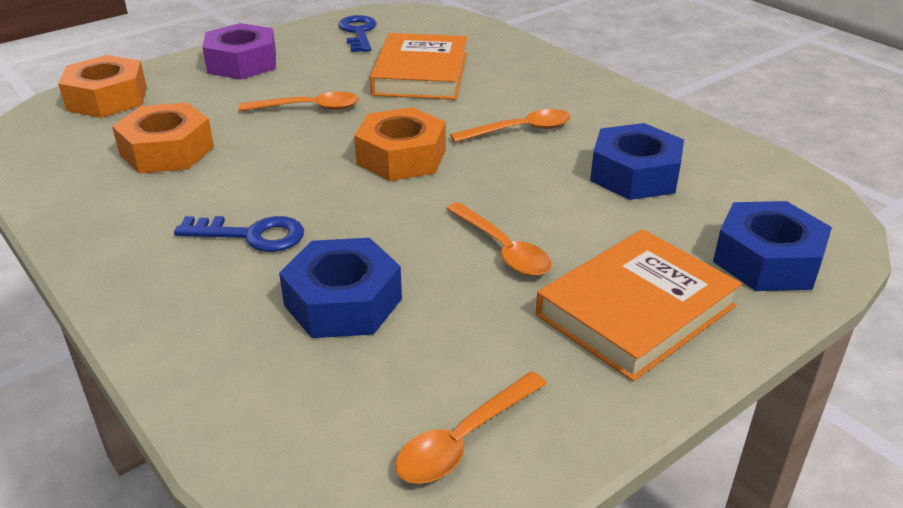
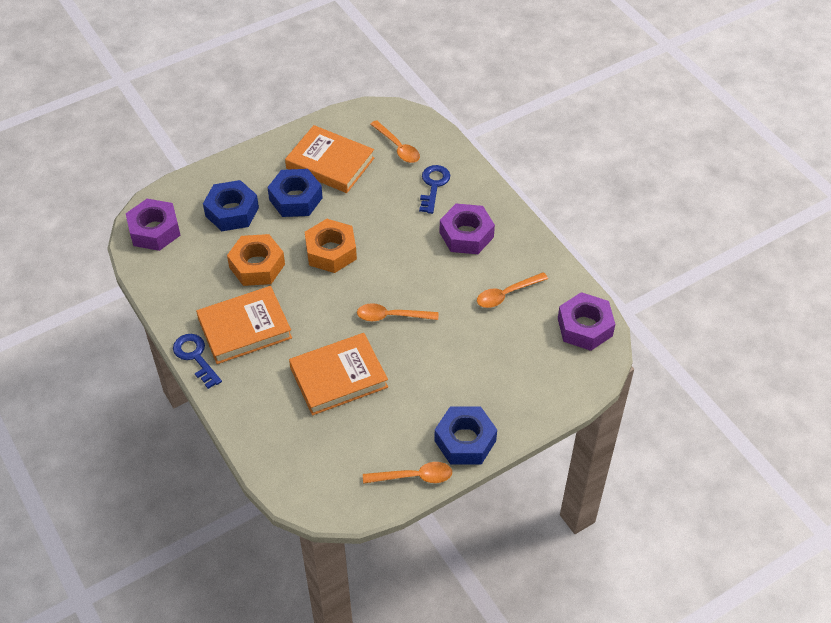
orange book: 2 -> 3
orange nut: 3 -> 2
purple nut: 1 -> 3

